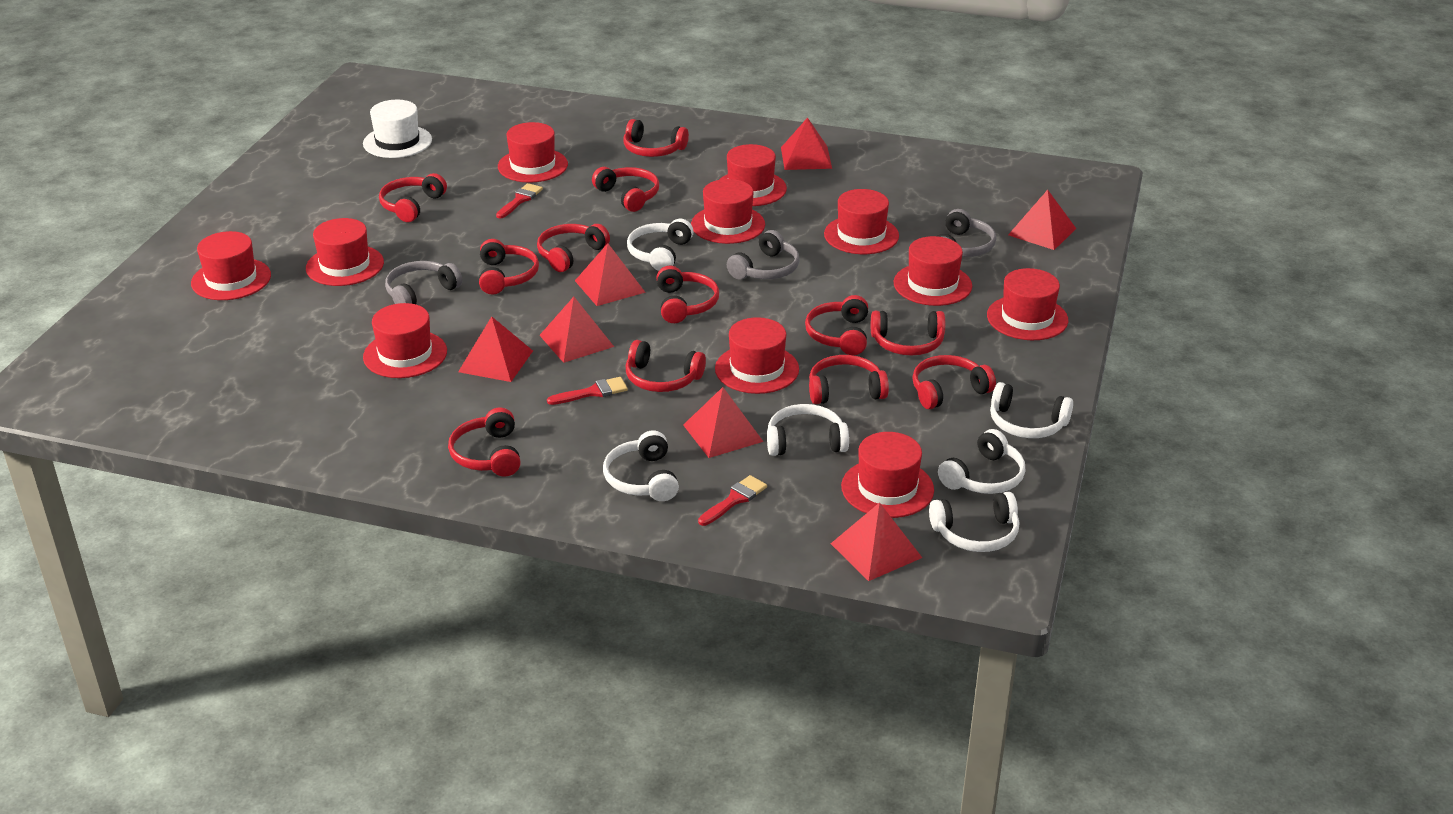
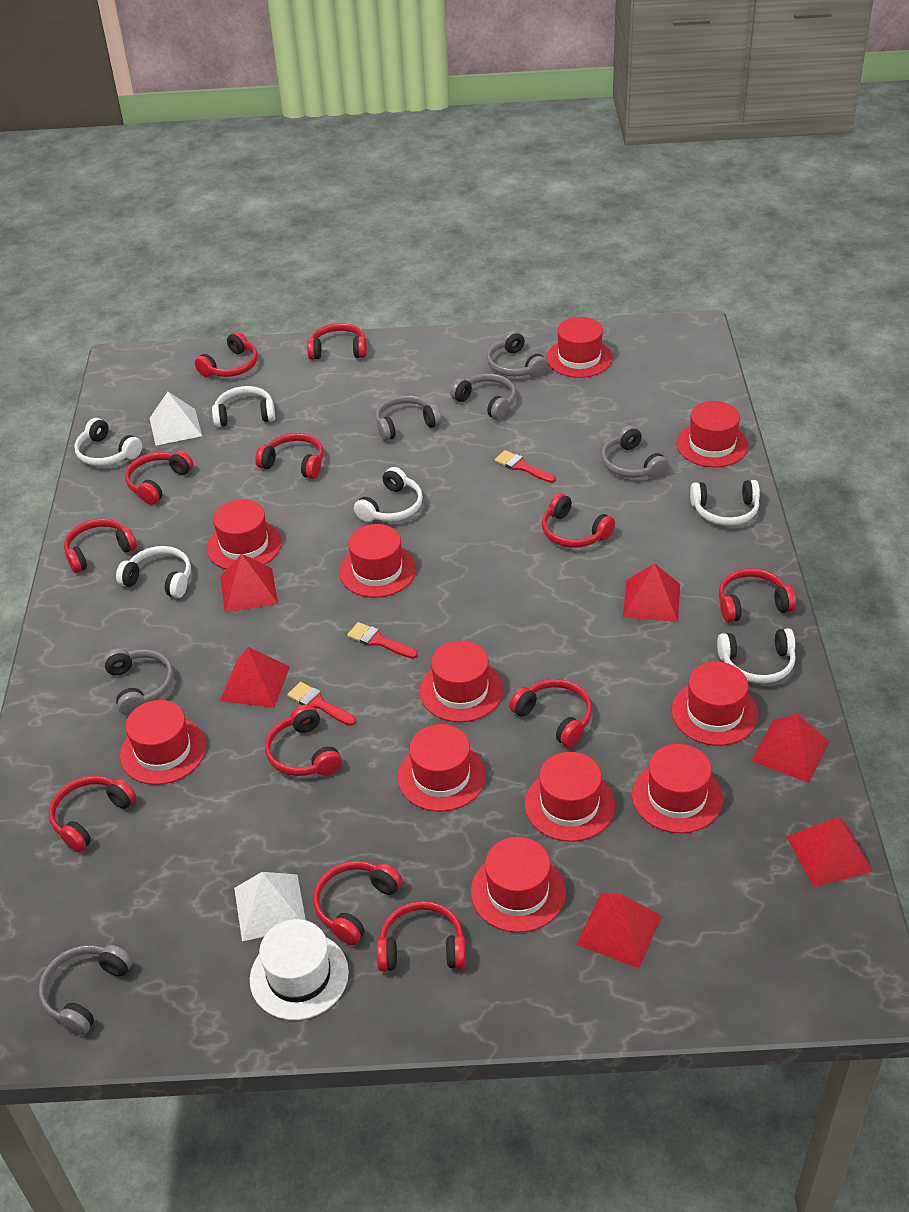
grey headphones: 3 -> 6
red pyramid: 7 -> 6
white pyramid: 0 -> 2

